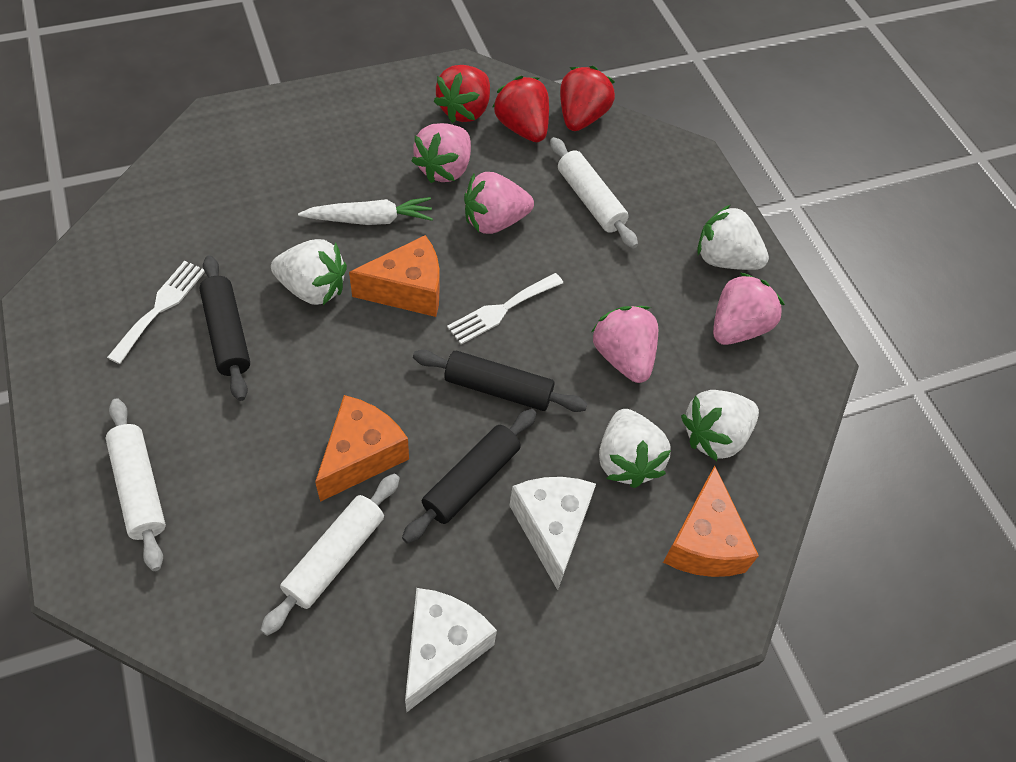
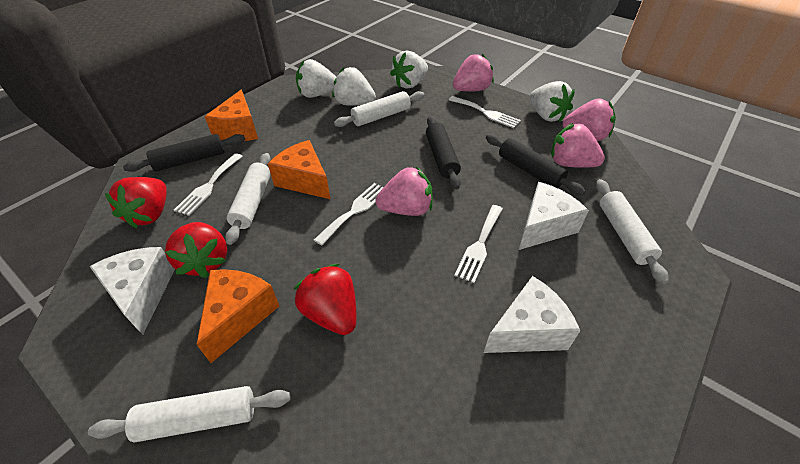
white carrot: 1 -> 0
white cheese: 2 -> 3
white fork: 2 -> 4
white rolling pin: 3 -> 4

